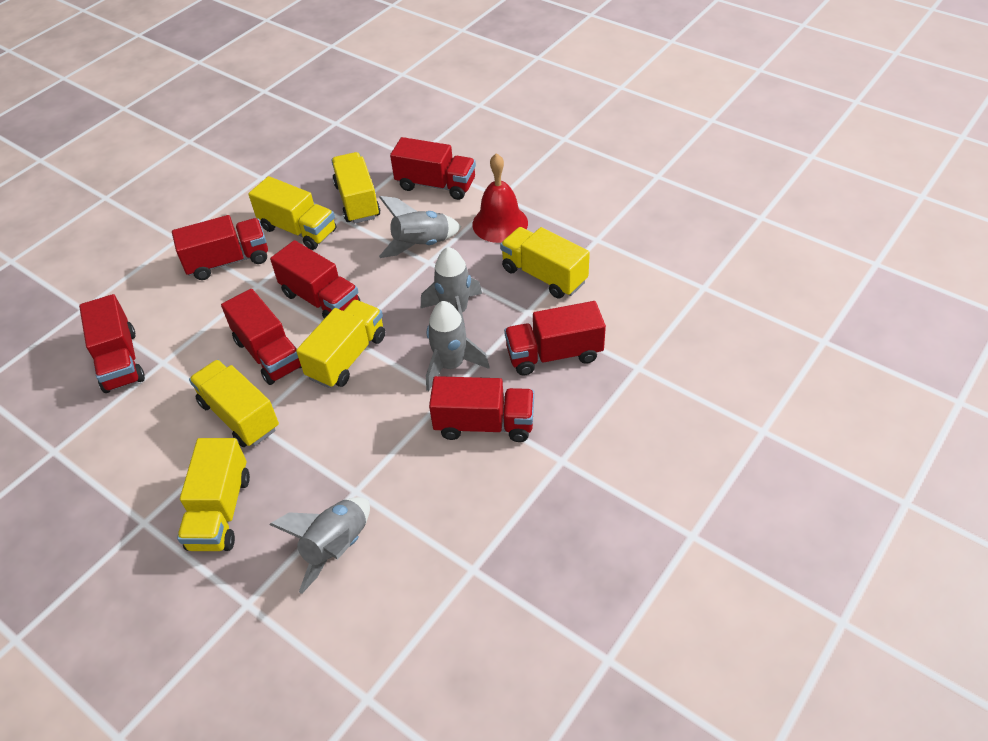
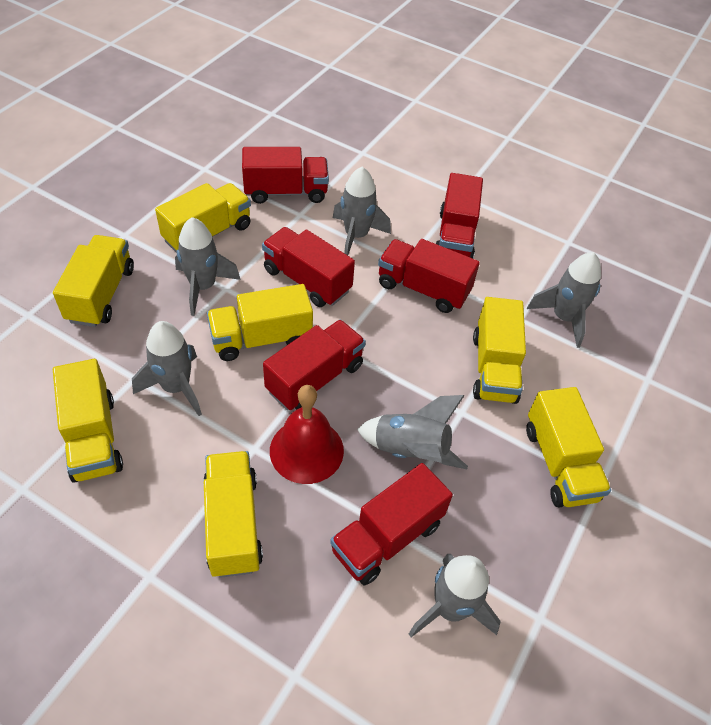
grey rocket: 4 -> 6
red truck: 7 -> 6
yellow truck: 6 -> 7

